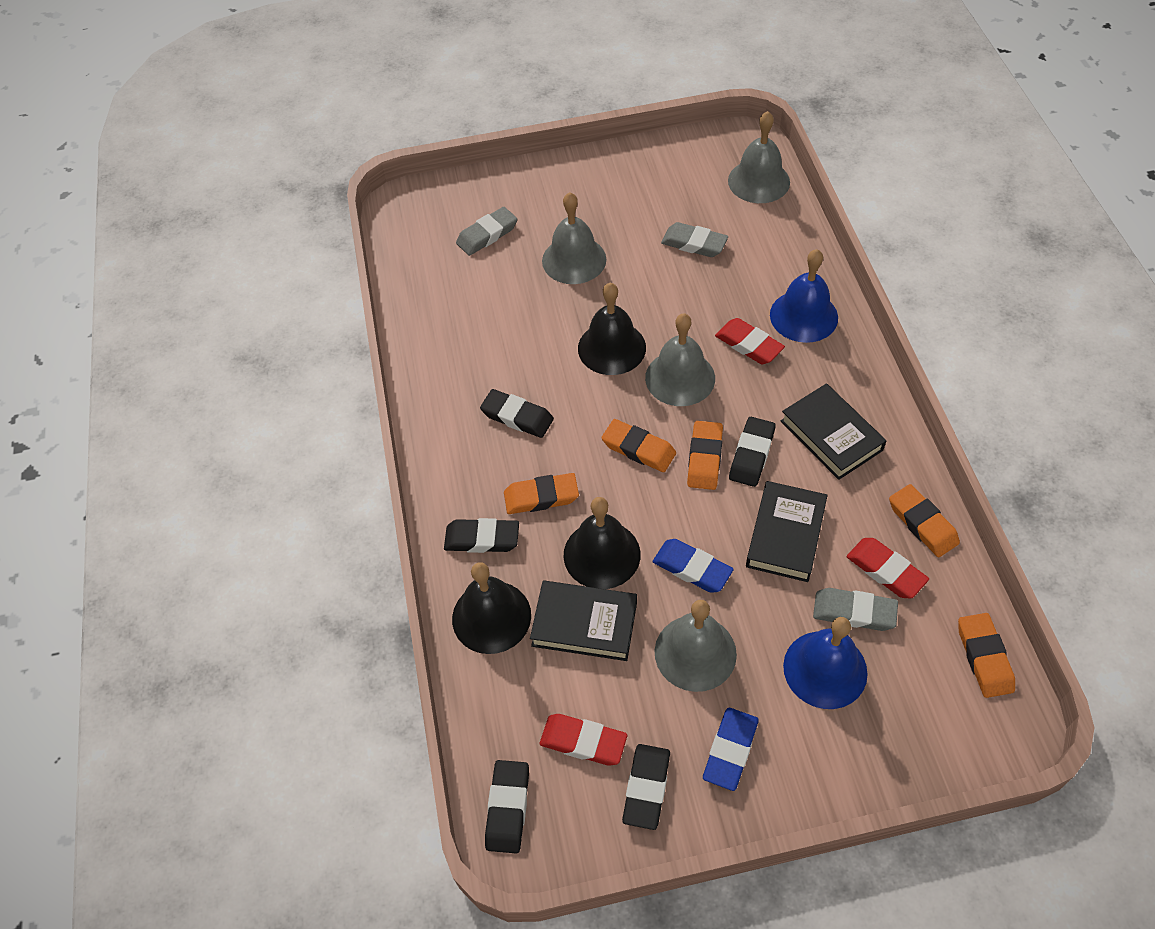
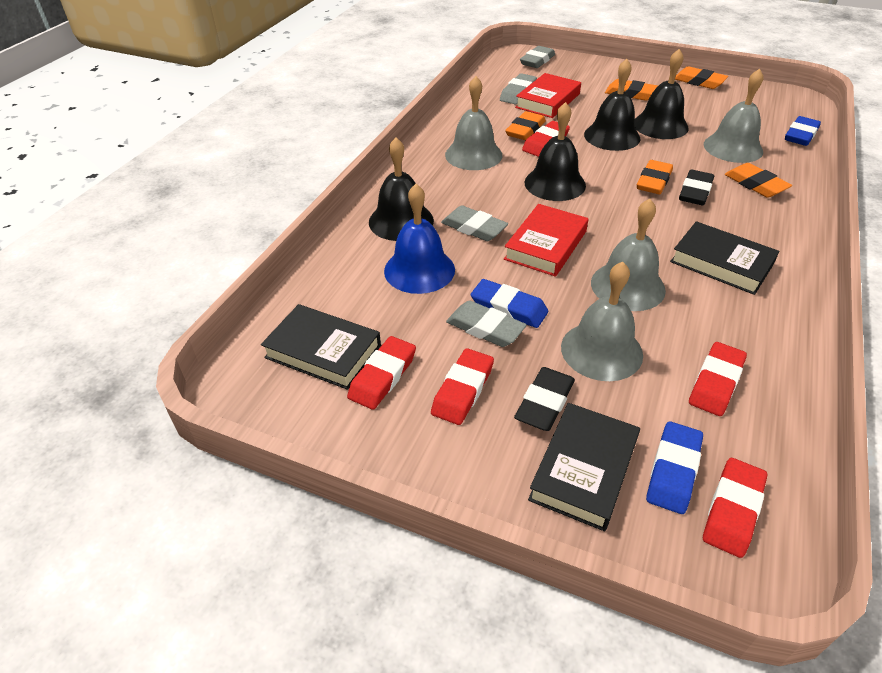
black bell: 3 -> 4
black eraser: 5 -> 2
blue bell: 2 -> 1
blue eraser: 2 -> 3
grey eraser: 3 -> 4
red book: 0 -> 2
red eraser: 3 -> 5

